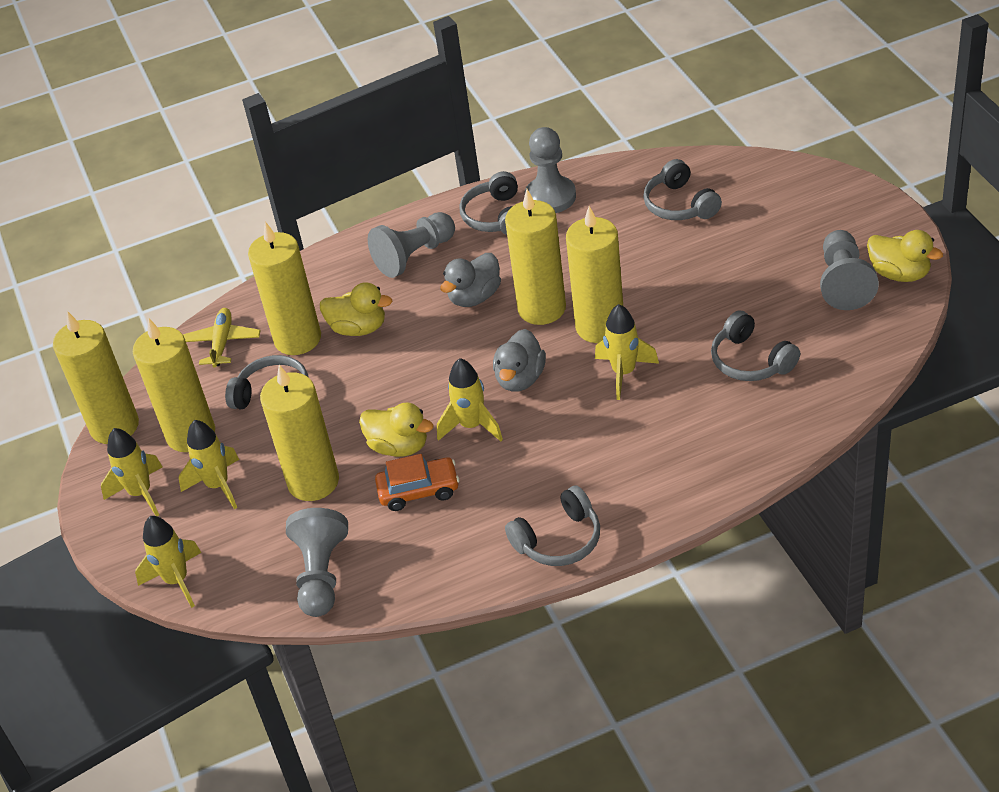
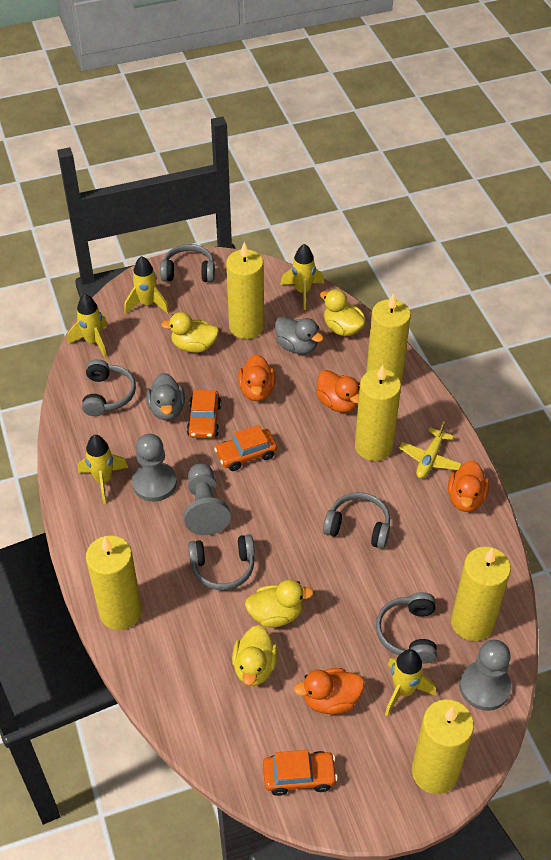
grey pawn: 4 -> 3
orange car: 1 -> 3
orange duck: 0 -> 4
yellow duck: 3 -> 4

